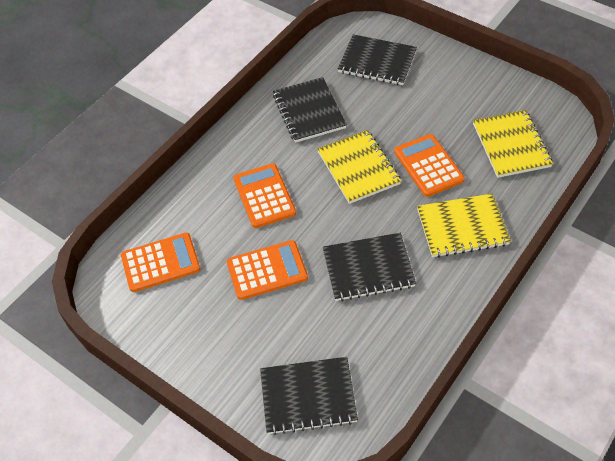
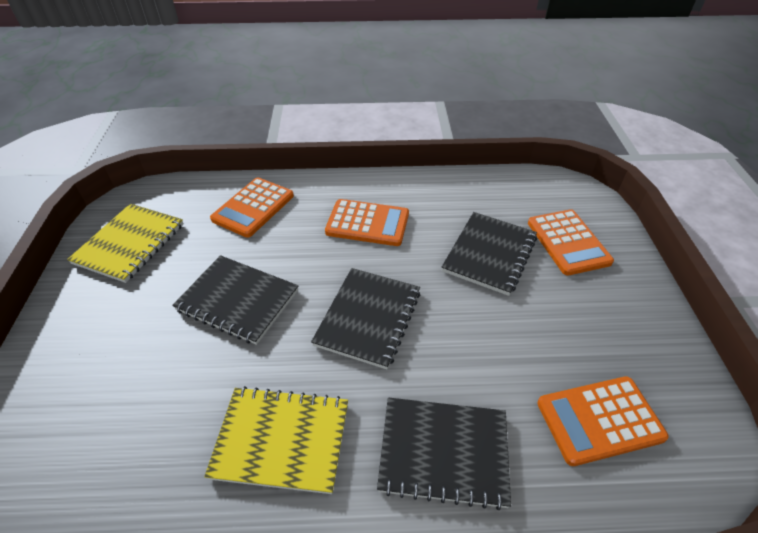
yellow notebook: 3 -> 2

